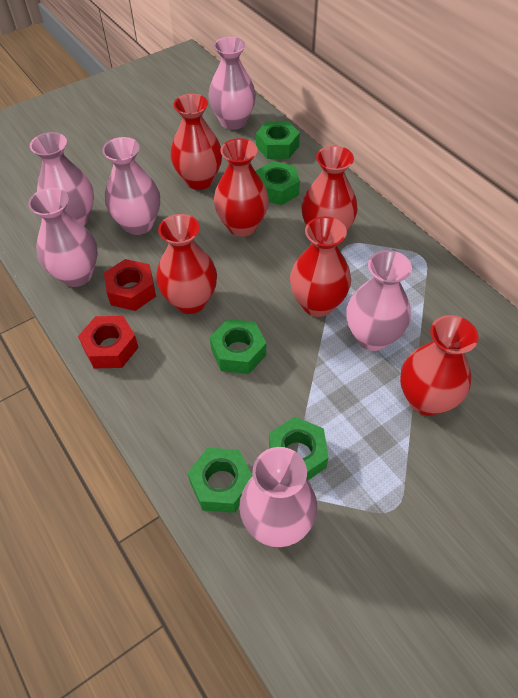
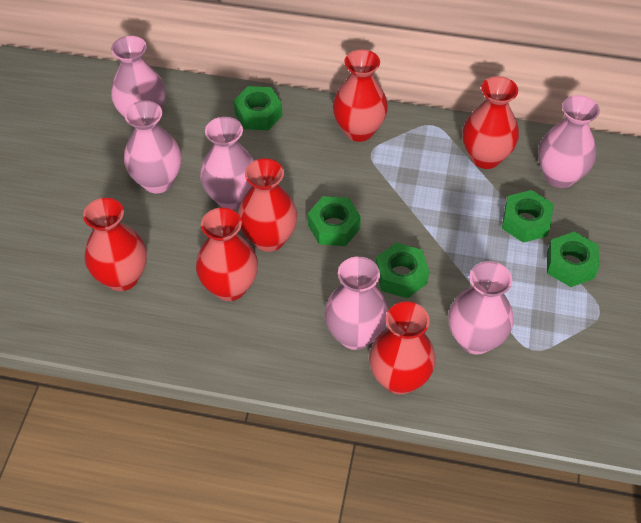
red nut: 2 -> 0

